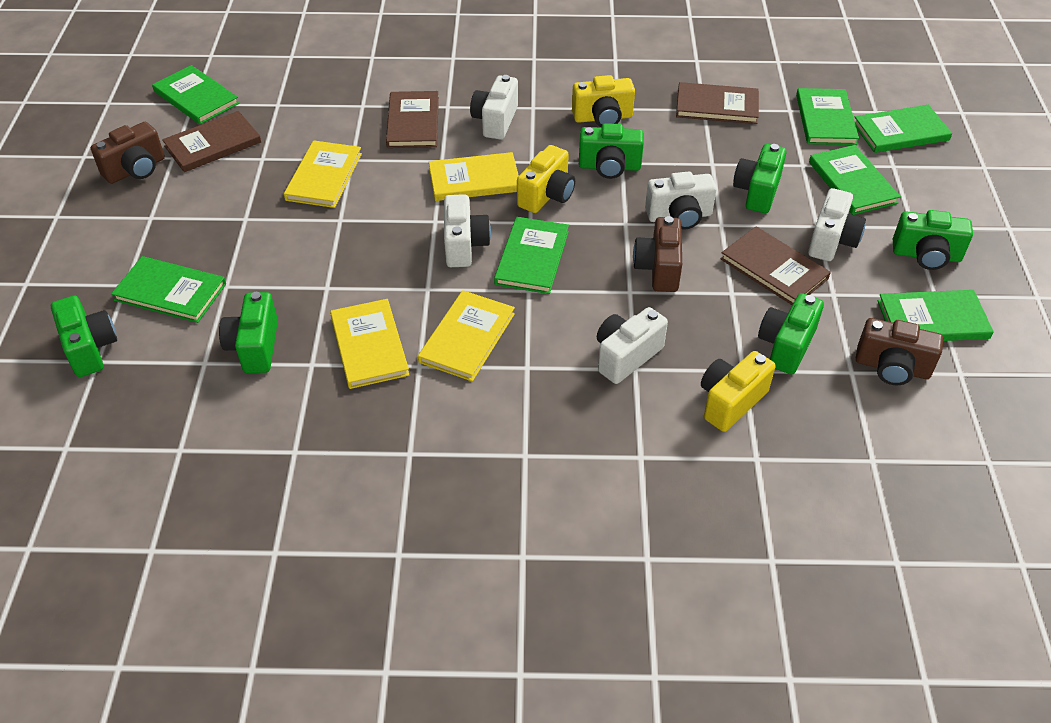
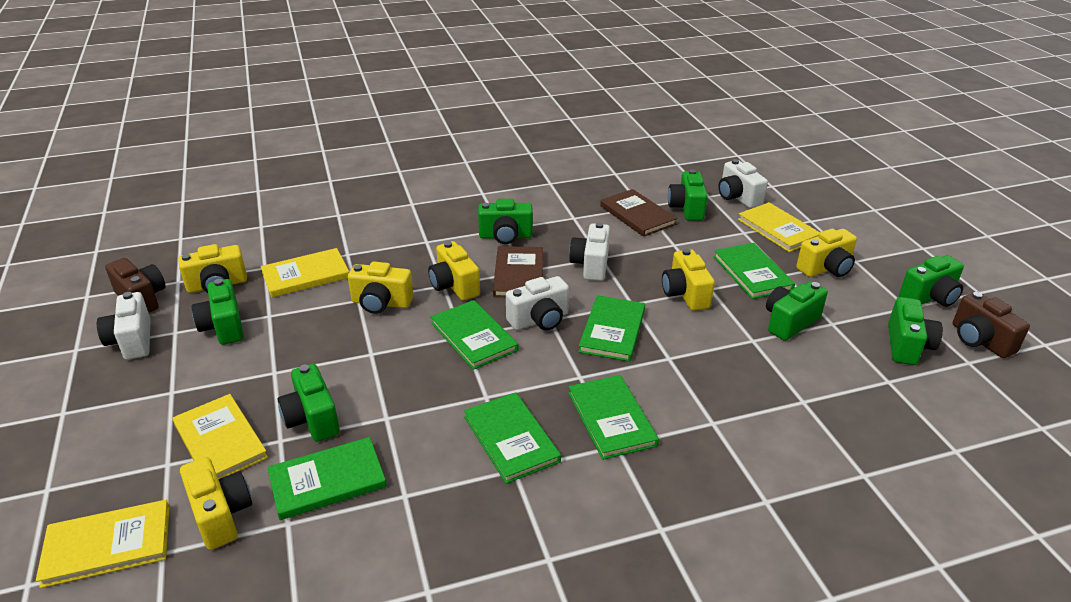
brown book: 4 -> 2
brown camera: 3 -> 2
green book: 7 -> 6
green camera: 6 -> 7
white camera: 5 -> 4
yellow camera: 3 -> 6

